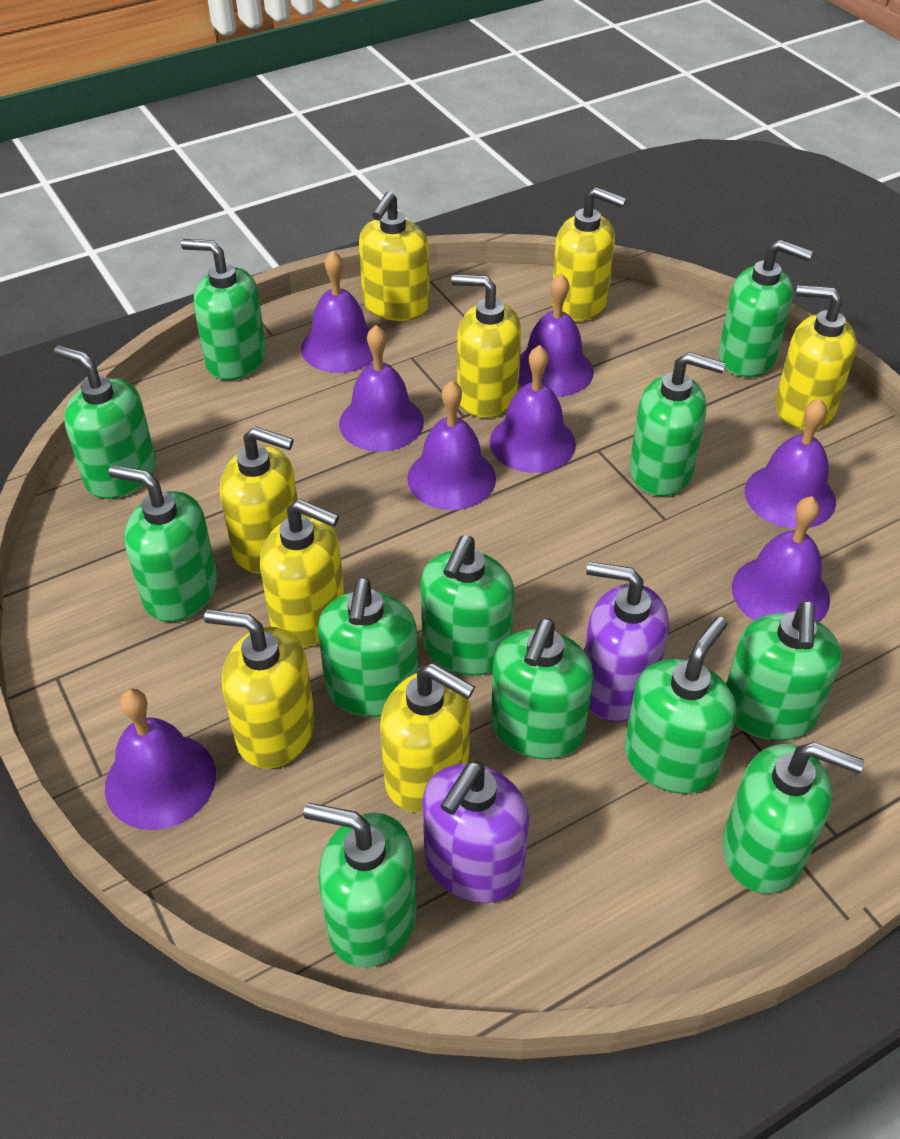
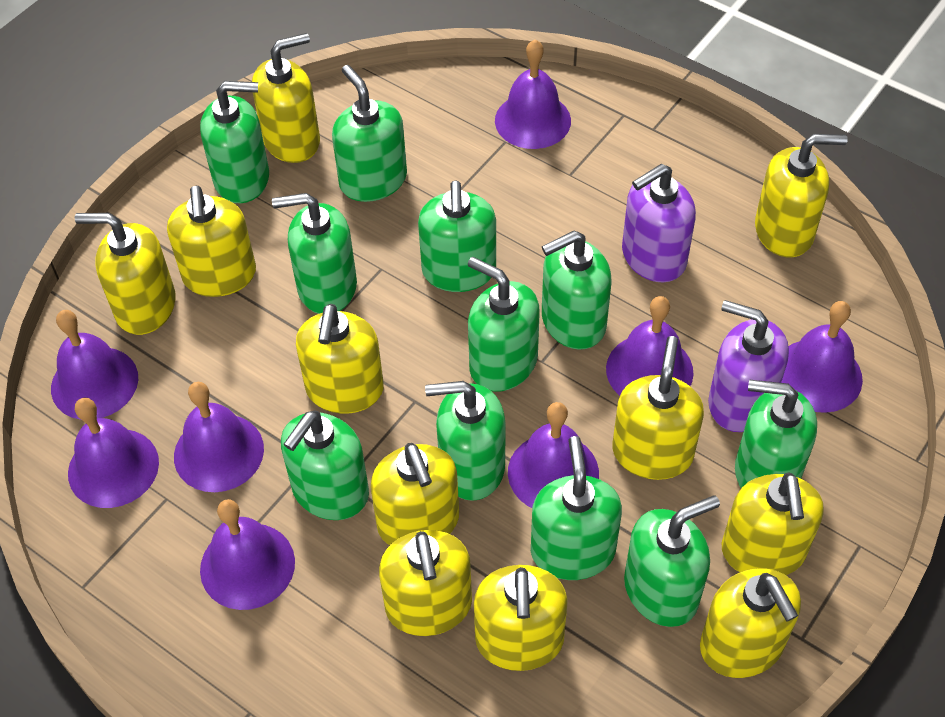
green soap dispenser: 12 -> 11
yellow soap dispenser: 8 -> 11

